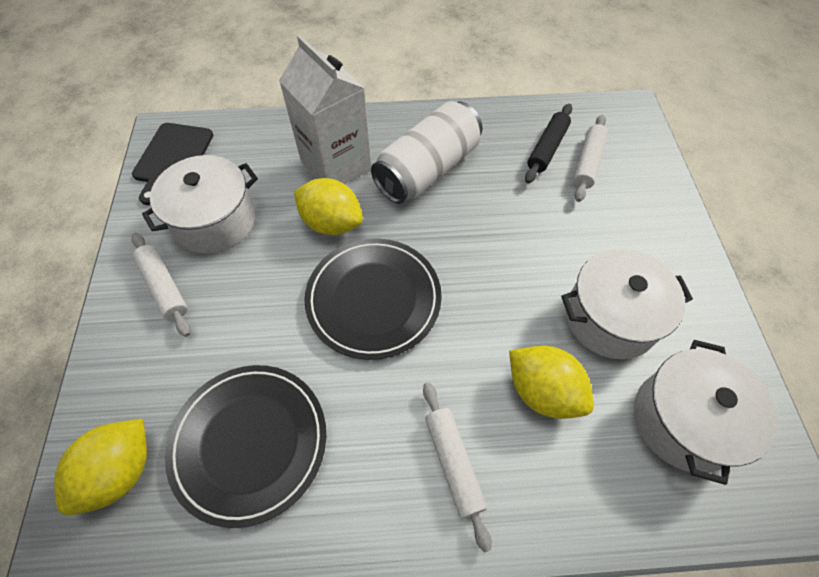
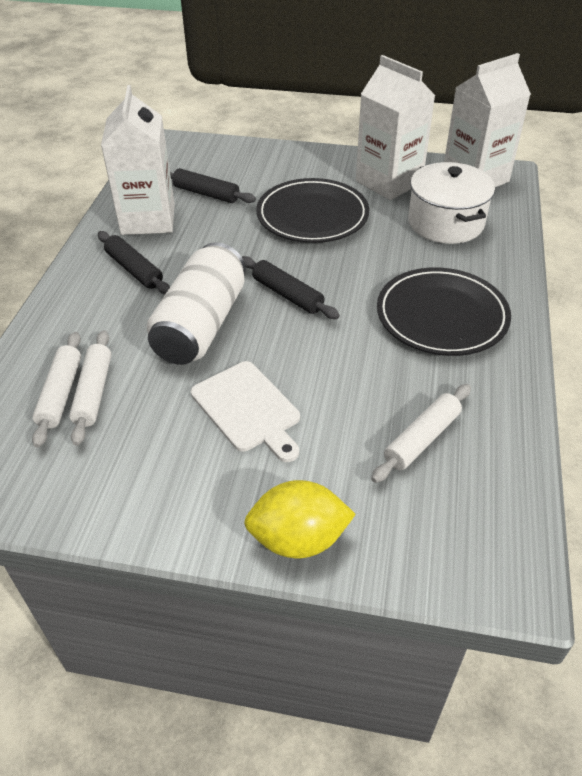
black cutting board: 1 -> 0
black rolling pin: 1 -> 3
white carton: 1 -> 3
white cutting board: 0 -> 1
white pot: 3 -> 1
yellow lemon: 3 -> 1

